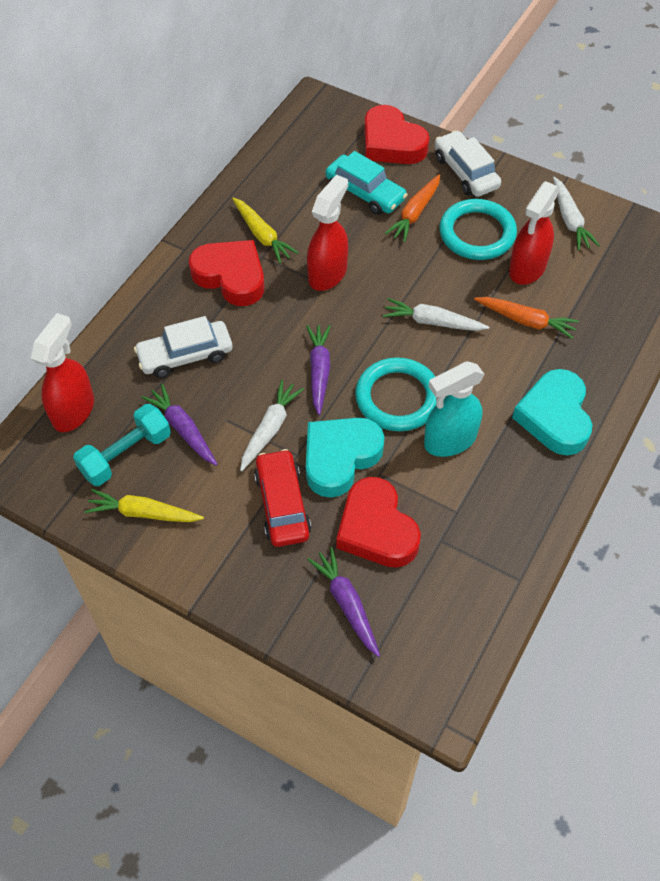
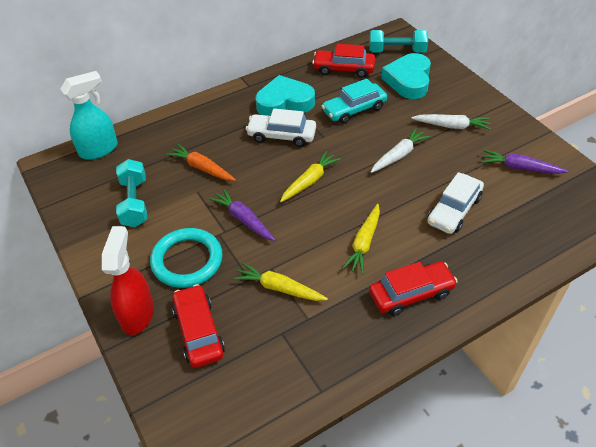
orange carrot: 2 -> 1
purple carrot: 3 -> 2
red car: 1 -> 3
red heart: 3 -> 0
red spray bottle: 3 -> 1
turquoise dumbbell: 1 -> 2
turquoise ring: 2 -> 1
white carrot: 3 -> 2
yellow carrot: 2 -> 3

